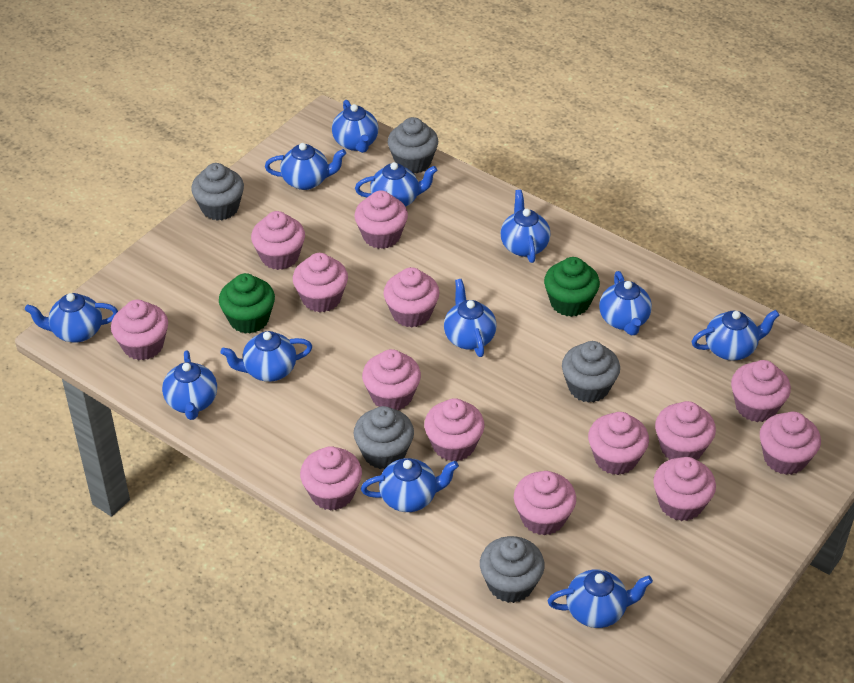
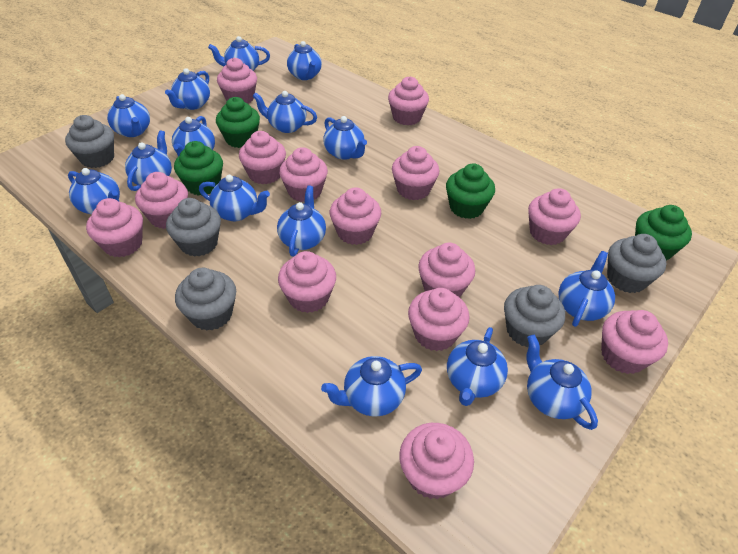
blue teapot: 12 -> 15
green cupcake: 2 -> 4

